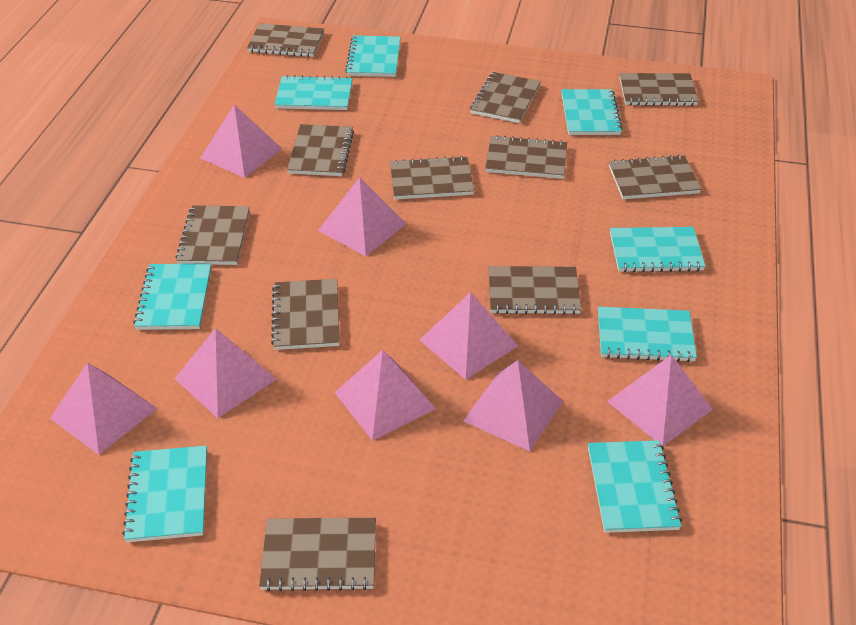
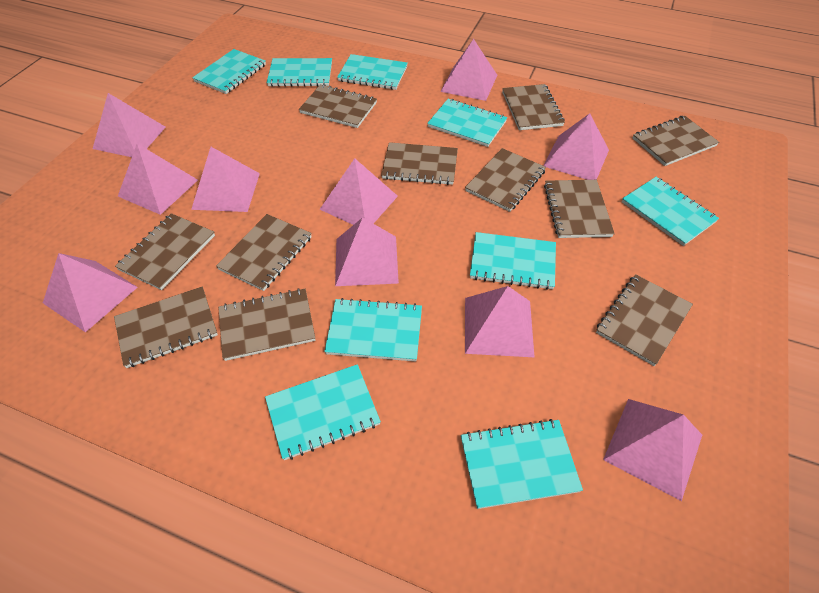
pink pyramid: 8 -> 10
turquoise notebook: 8 -> 9

